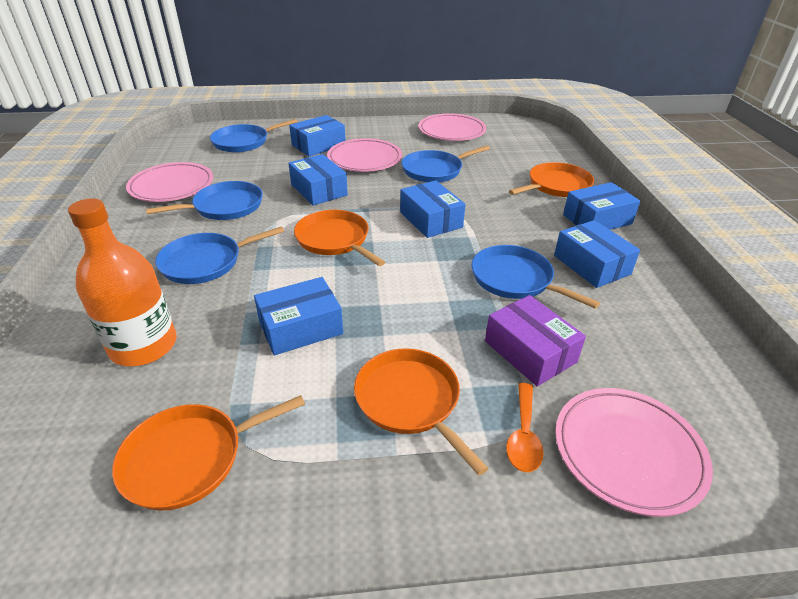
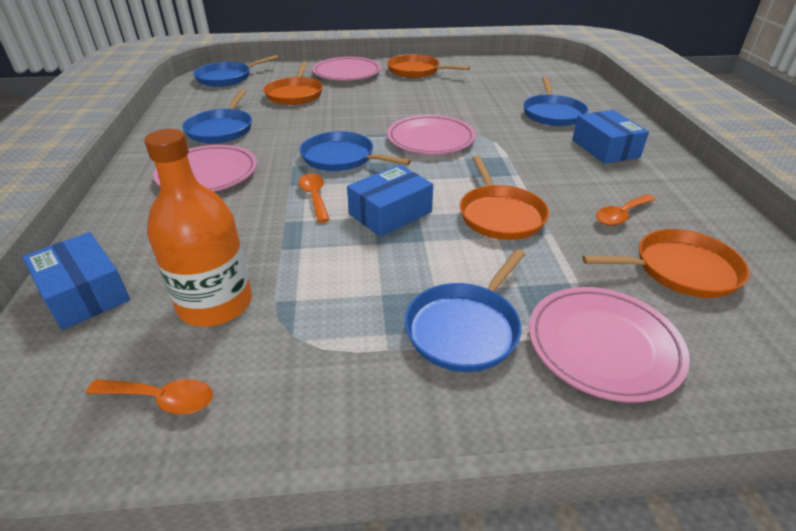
blue box: 6 -> 3
orange spoon: 1 -> 3
purple box: 1 -> 0

